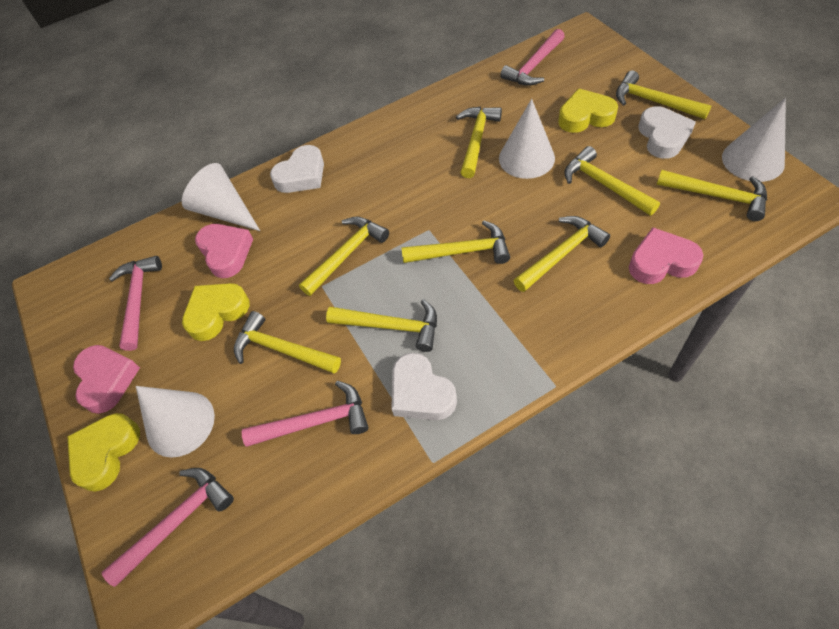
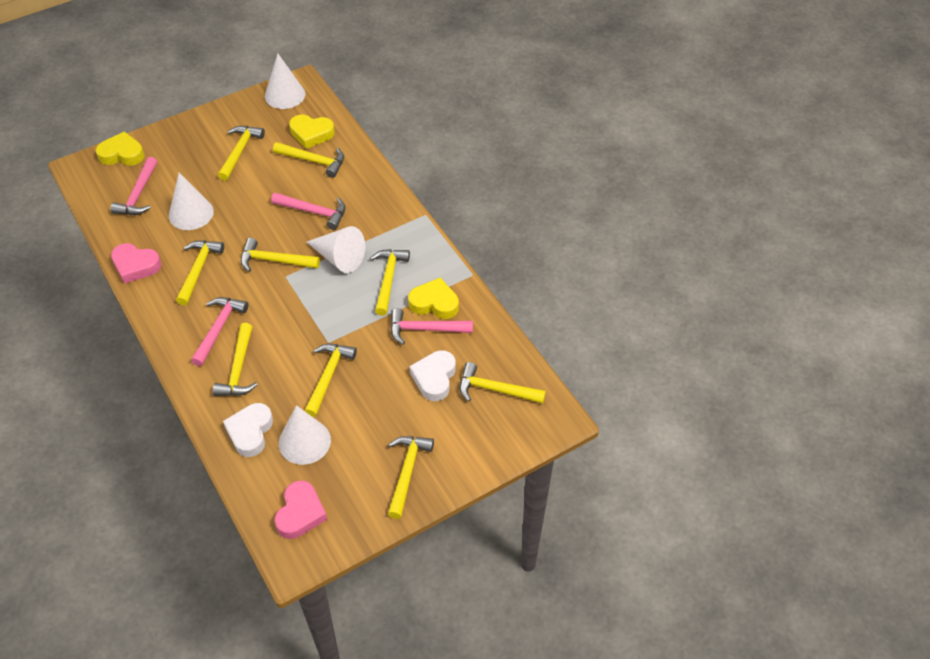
pink heart: 3 -> 2
white heart: 3 -> 2

